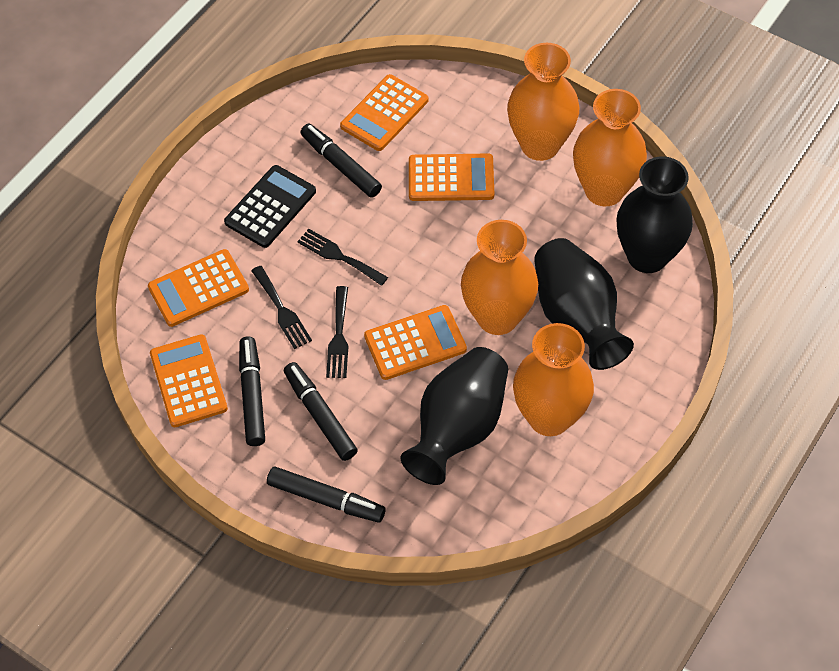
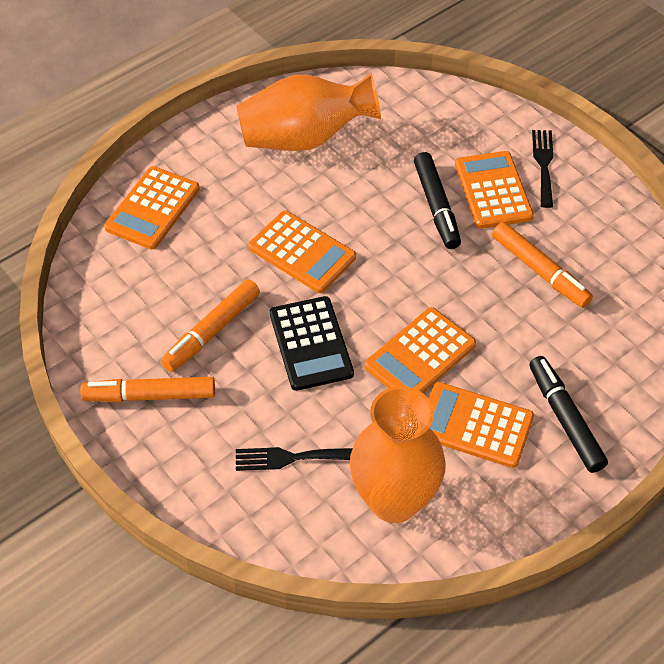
black fork: 3 -> 2
black marker: 4 -> 2
black vase: 3 -> 0
orange marker: 0 -> 3
orange vase: 4 -> 2

